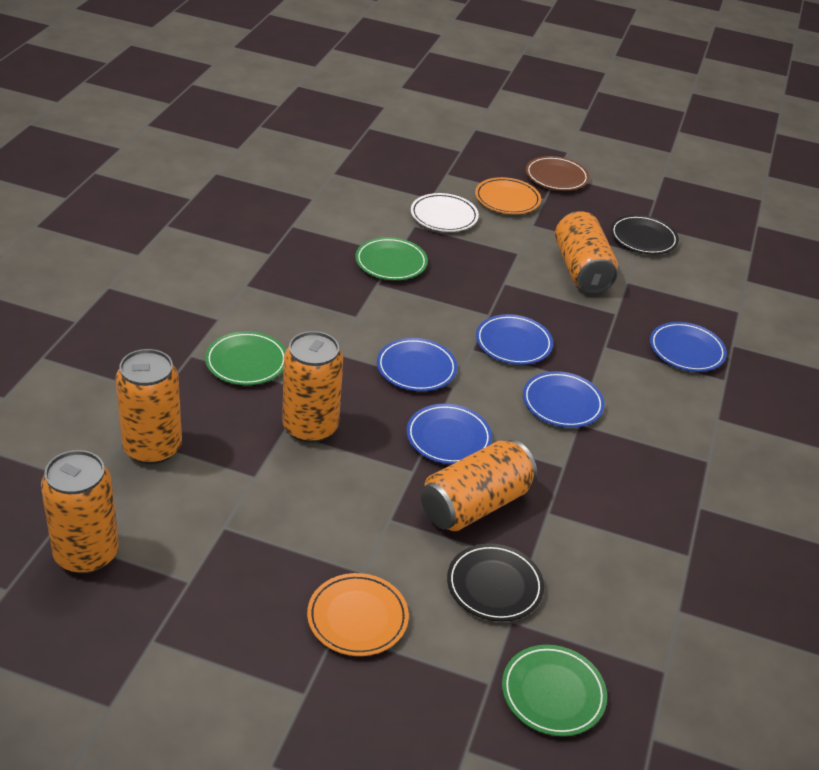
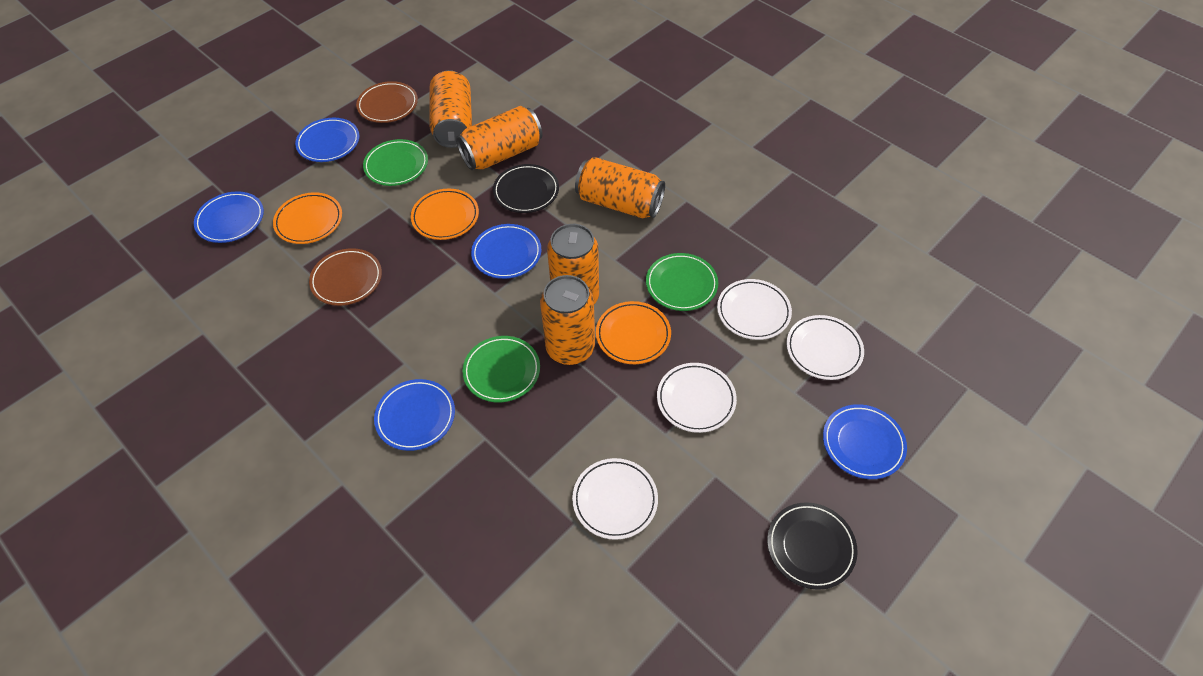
brown plate: 1 -> 2
orange plate: 2 -> 3
white plate: 1 -> 4

